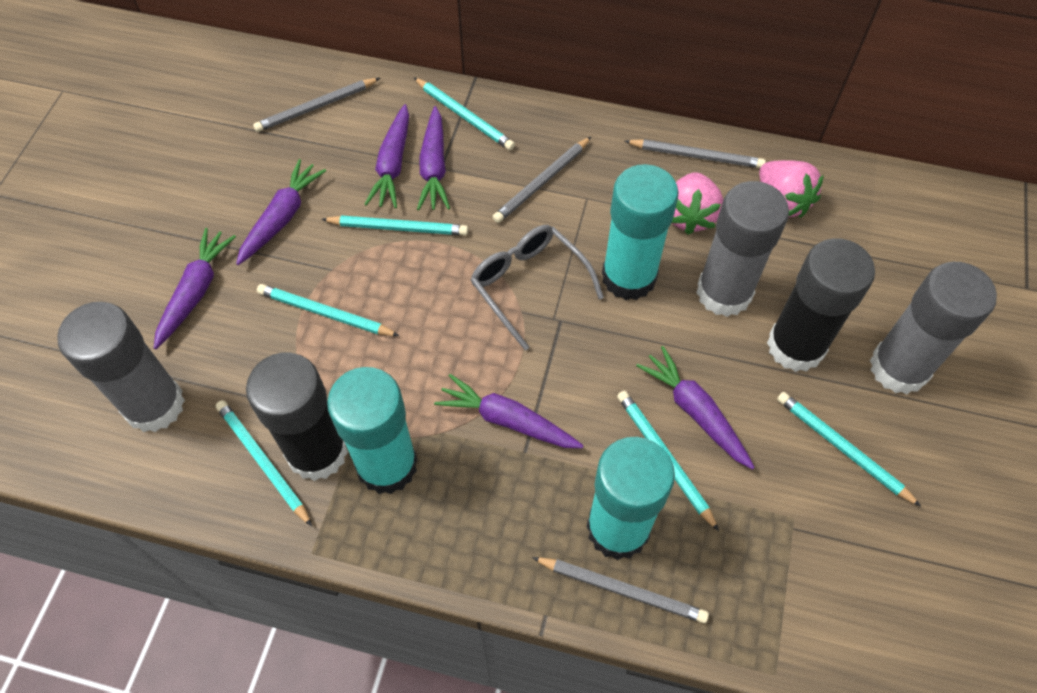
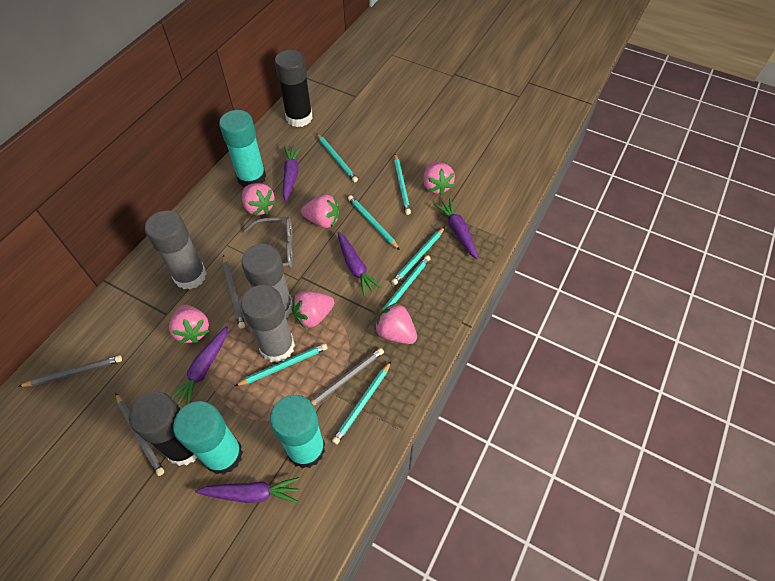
pink strawberry: 2 -> 6
purple carrot: 6 -> 5
turquoise pencil: 6 -> 7

